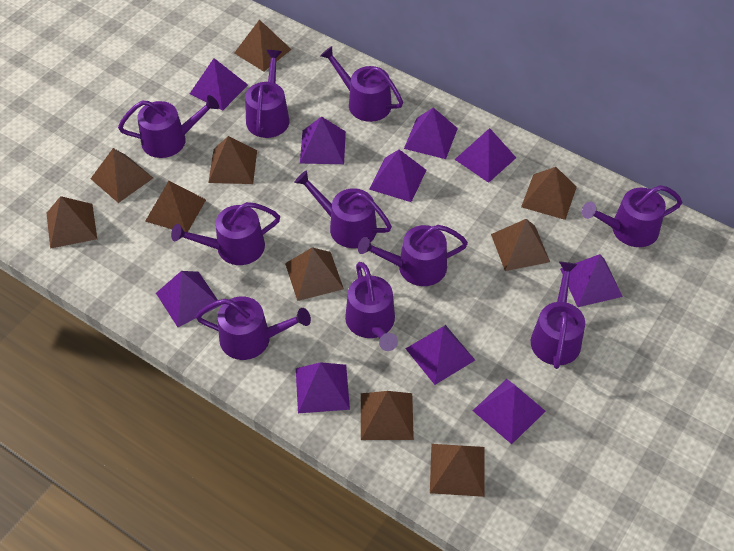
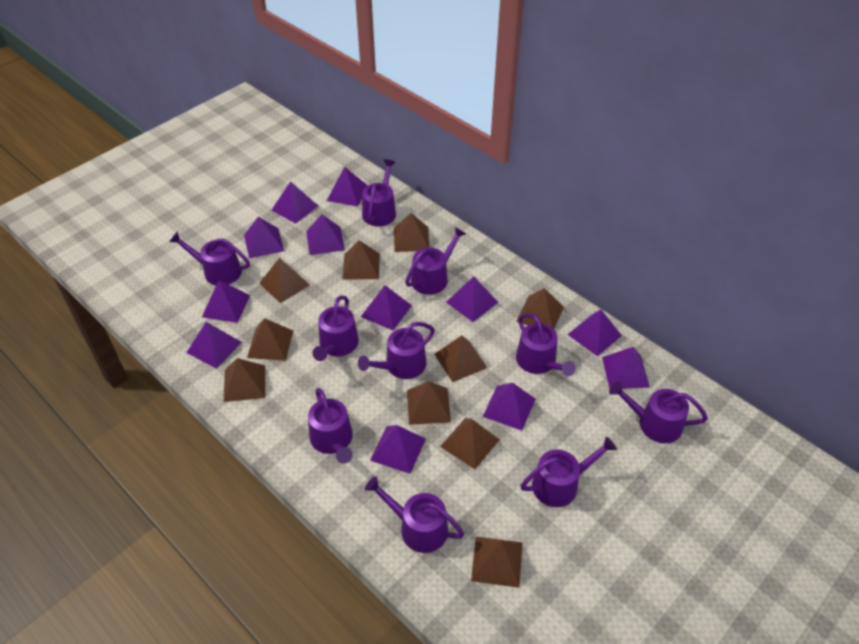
purple pyramid: 10 -> 12

